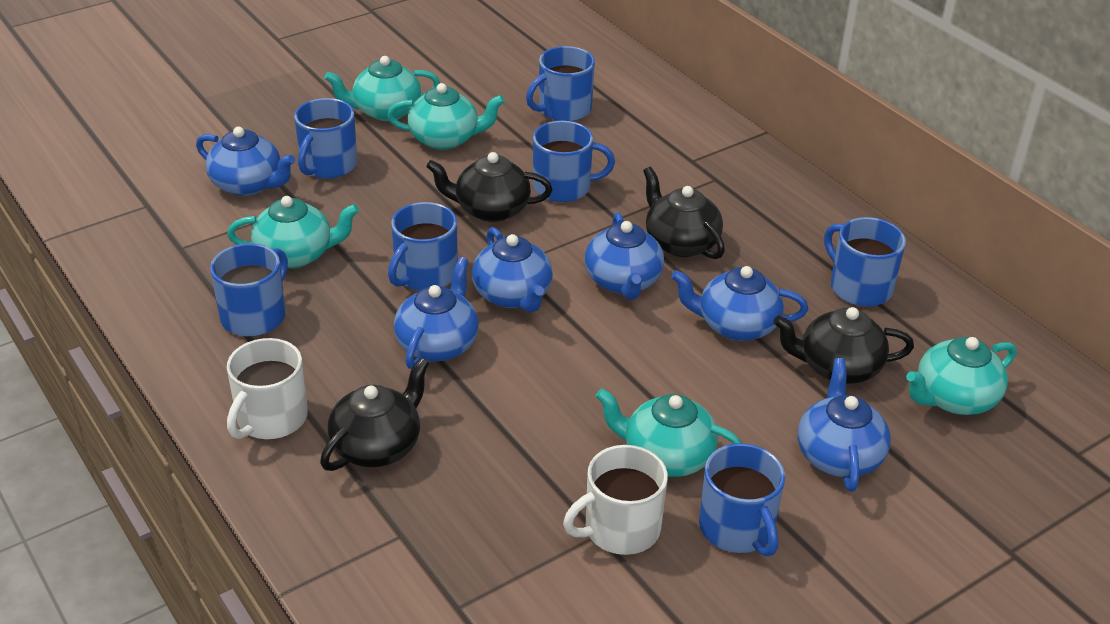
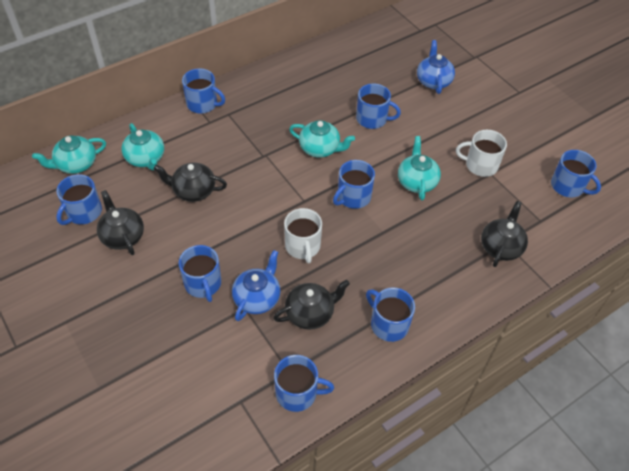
blue mug: 7 -> 8
blue teapot: 6 -> 2
turquoise teapot: 5 -> 4

